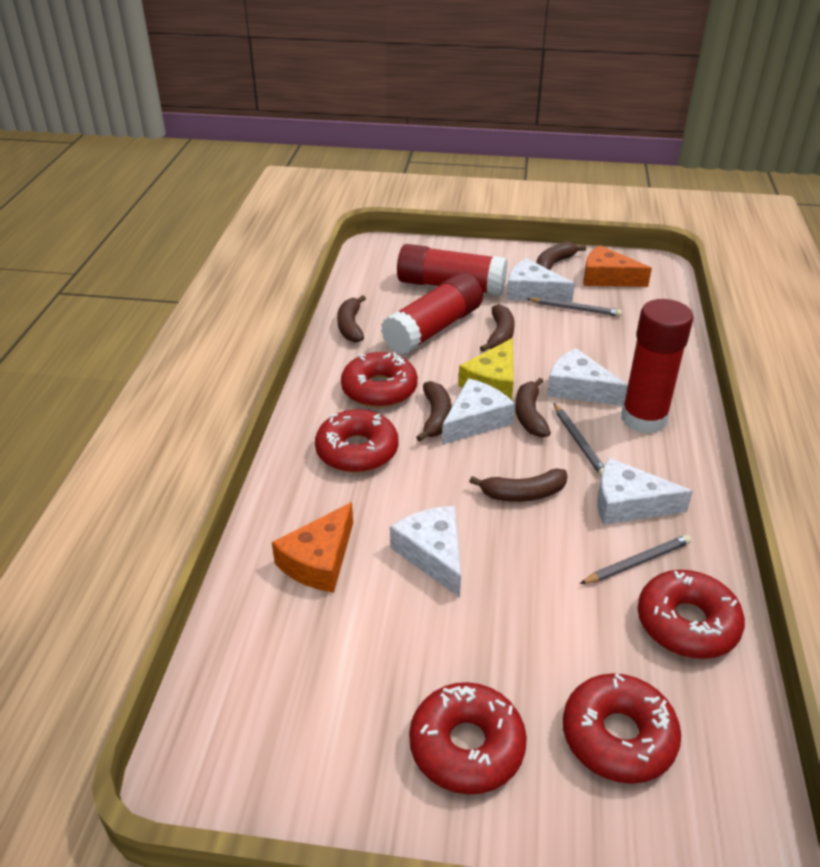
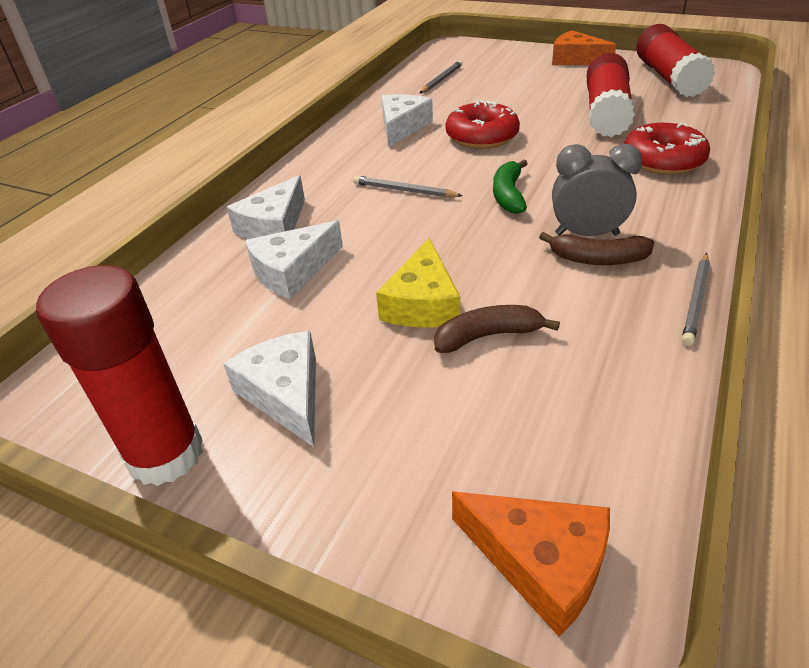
brown banana: 6 -> 2
green banana: 0 -> 1
grey clock: 0 -> 1
red donut: 5 -> 2
white cheese: 5 -> 4

